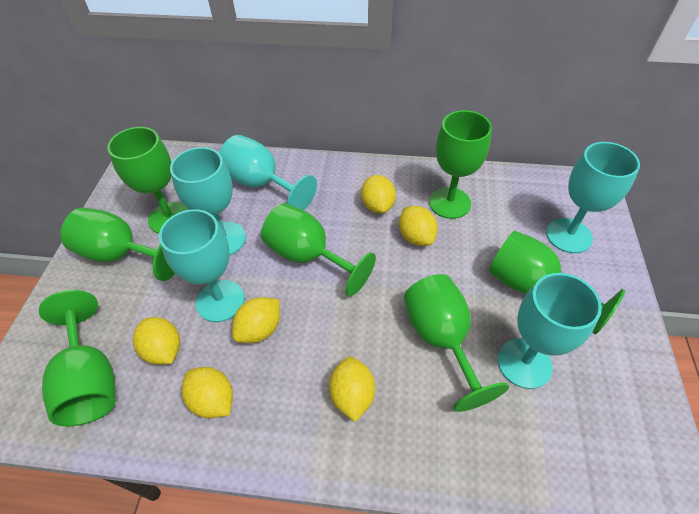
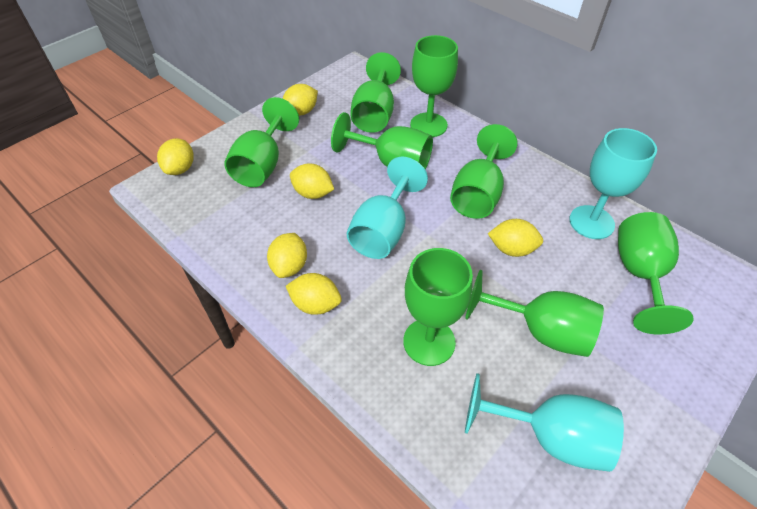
green goblet: 7 -> 8
turquoise goblet: 5 -> 3

